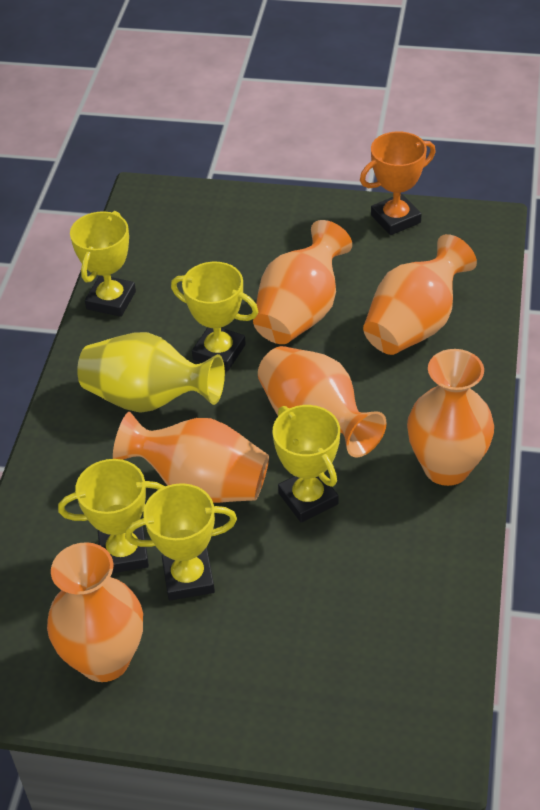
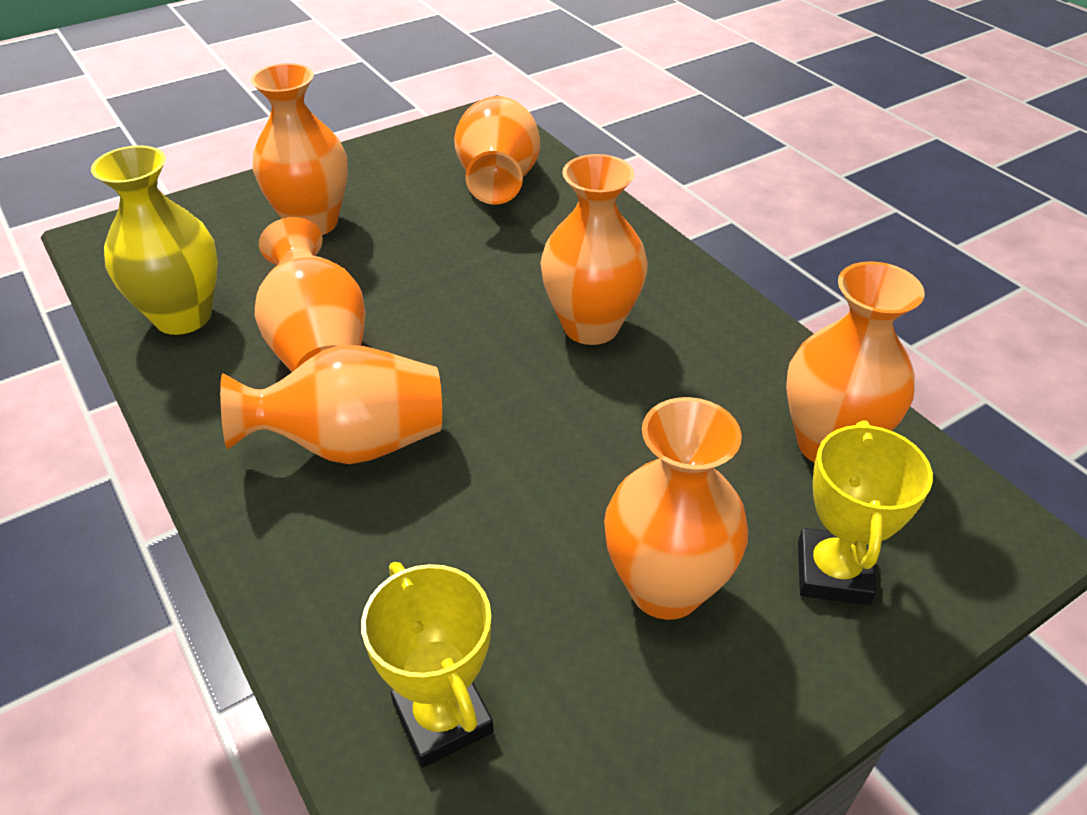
orange trophy: 1 -> 0
orange vase: 6 -> 7
yellow trophy: 5 -> 2

